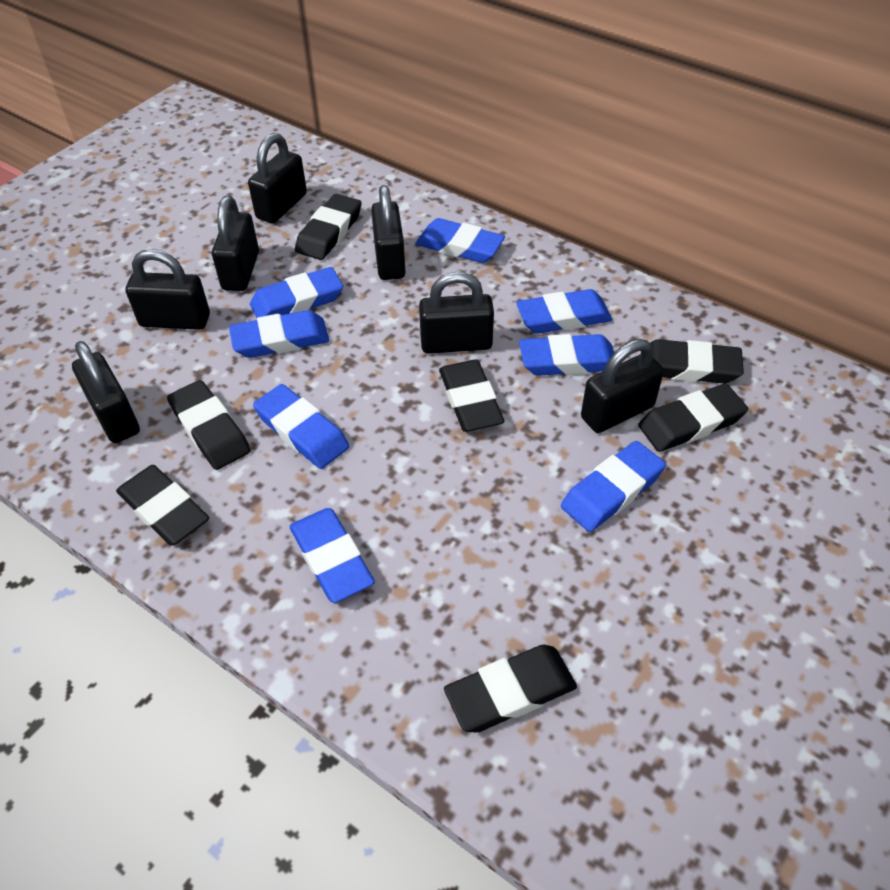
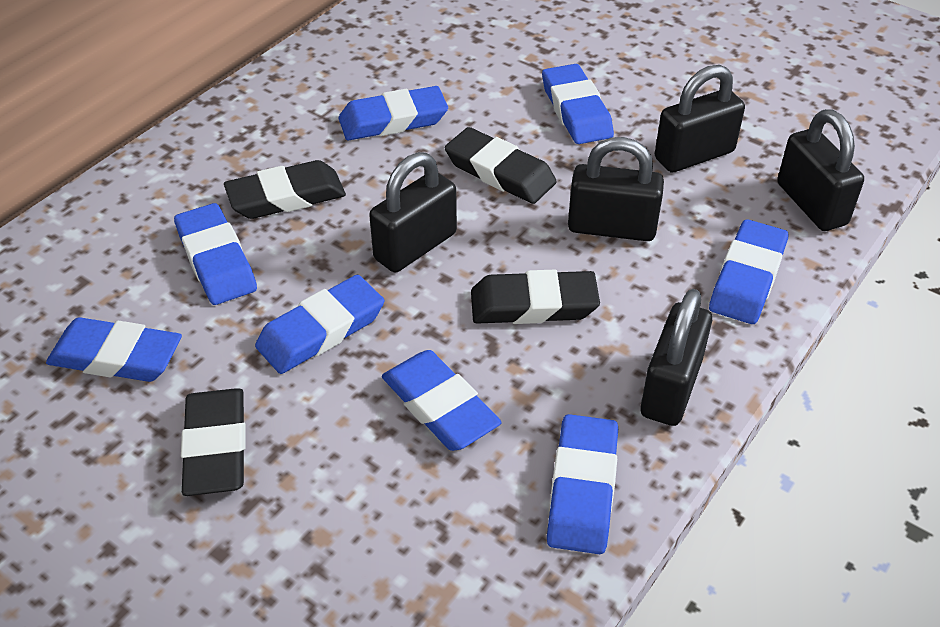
black eraser: 7 -> 4
black padlock: 7 -> 5

